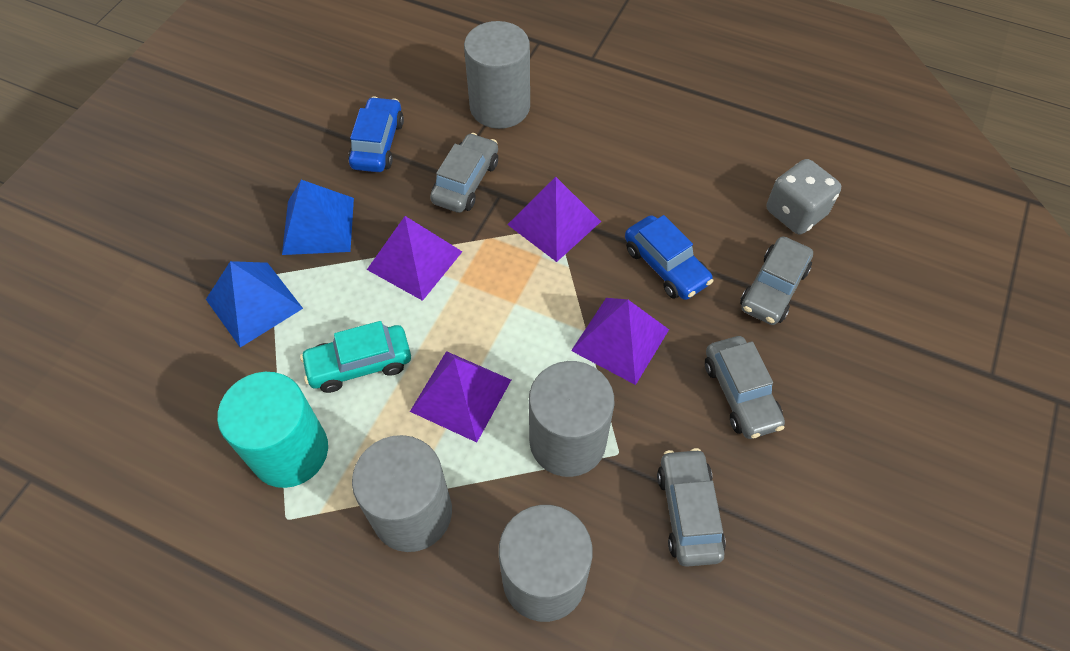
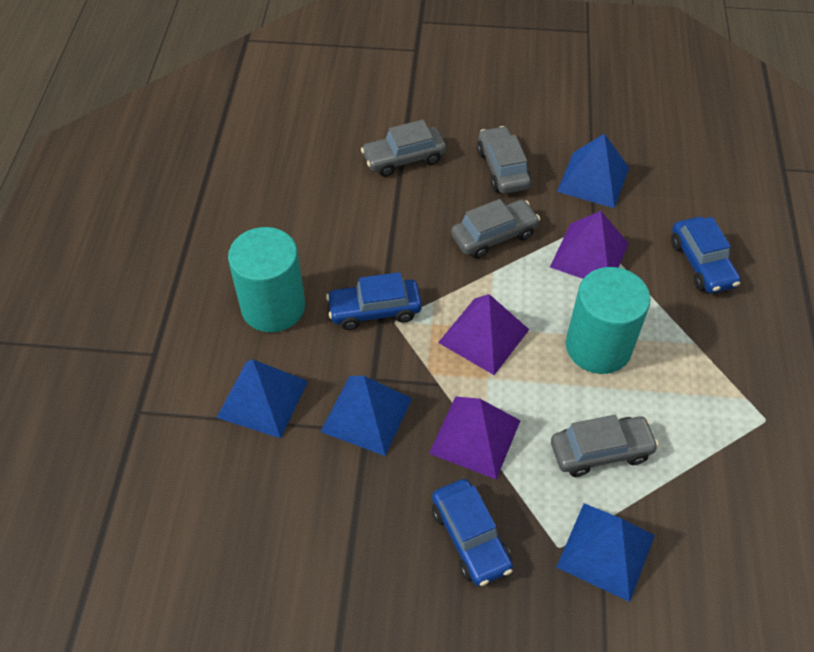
blue car: 2 -> 3
blue pyramid: 2 -> 4
grey cylinder: 4 -> 0
grey dice: 1 -> 0
purple pyramid: 4 -> 3
turquoise car: 1 -> 0
turquoise cylinder: 1 -> 2

